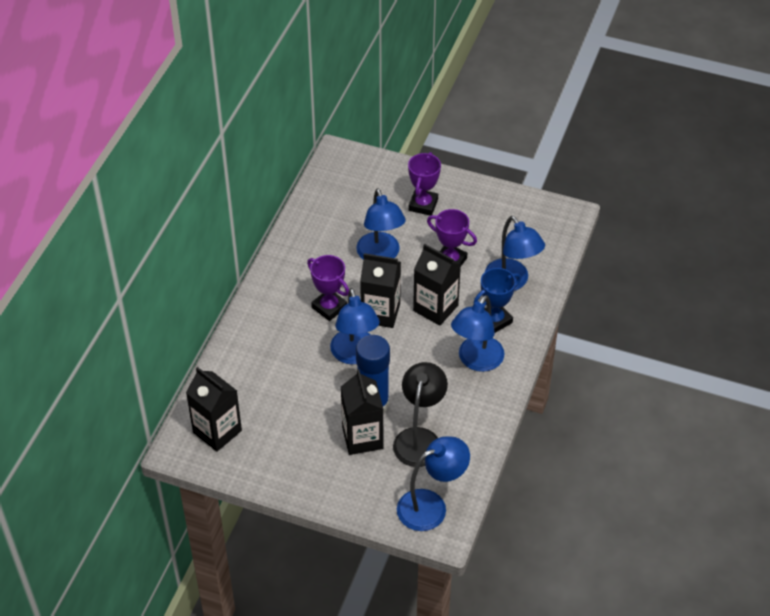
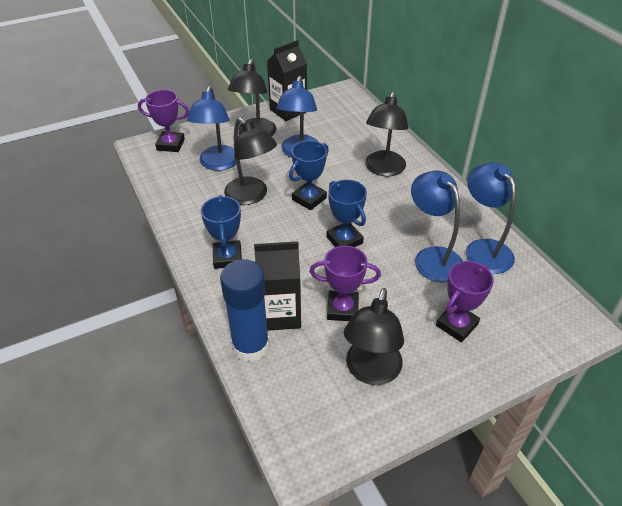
black carton: 4 -> 2
black lamp: 1 -> 4
blue lamp: 5 -> 4
blue trophy: 1 -> 3

